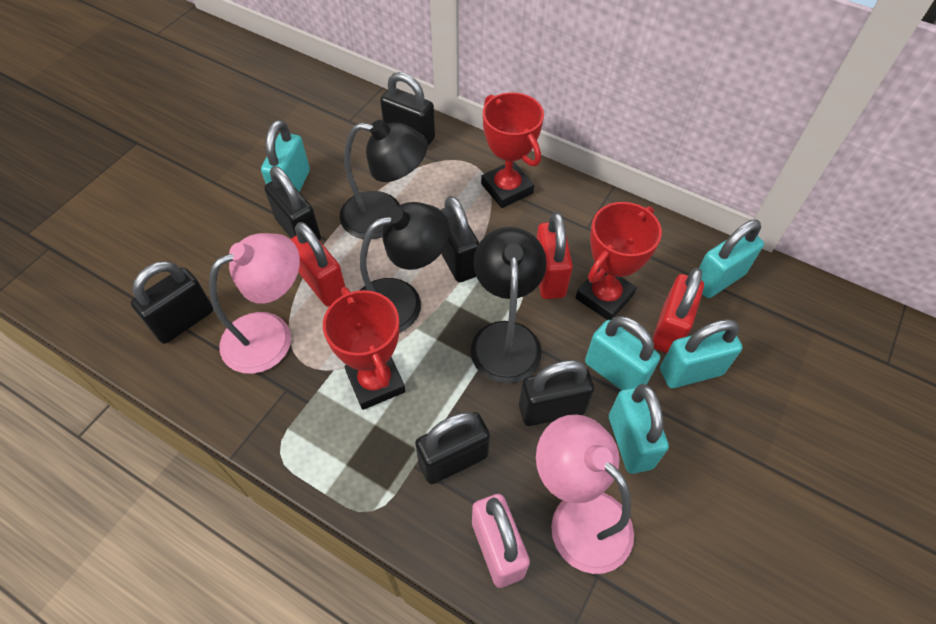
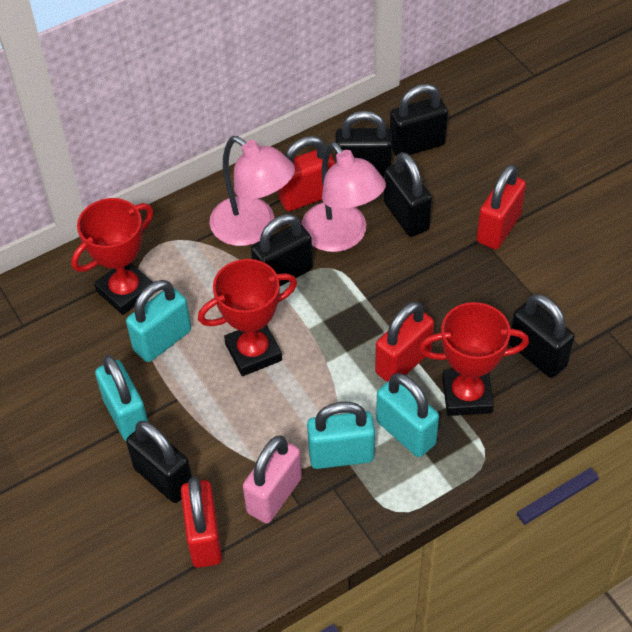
black lamp: 3 -> 0
red padlock: 3 -> 4
turquoise padlock: 5 -> 4

